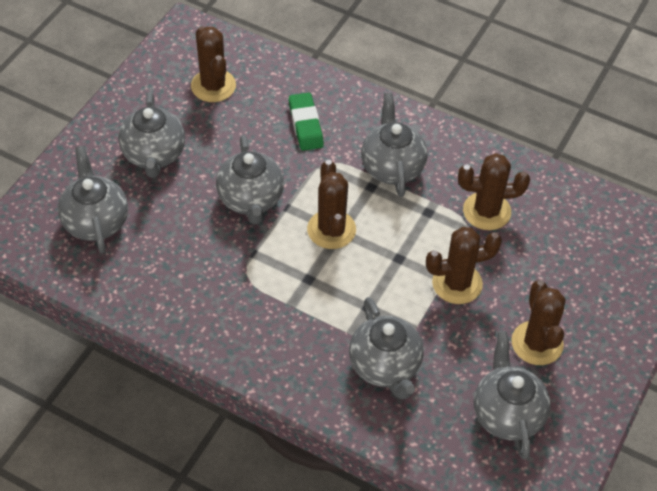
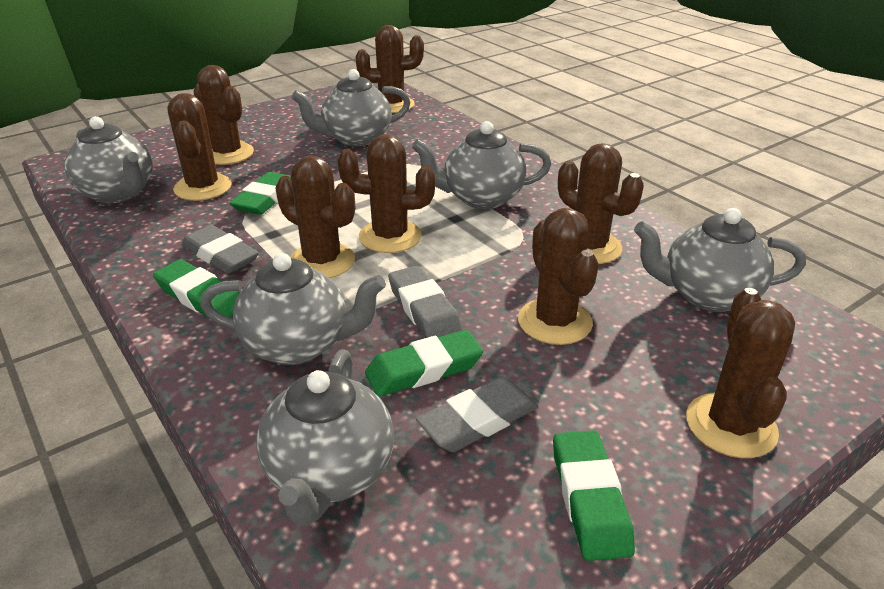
brown cactus: 5 -> 8
green eraser: 1 -> 4
grey eraser: 0 -> 3

